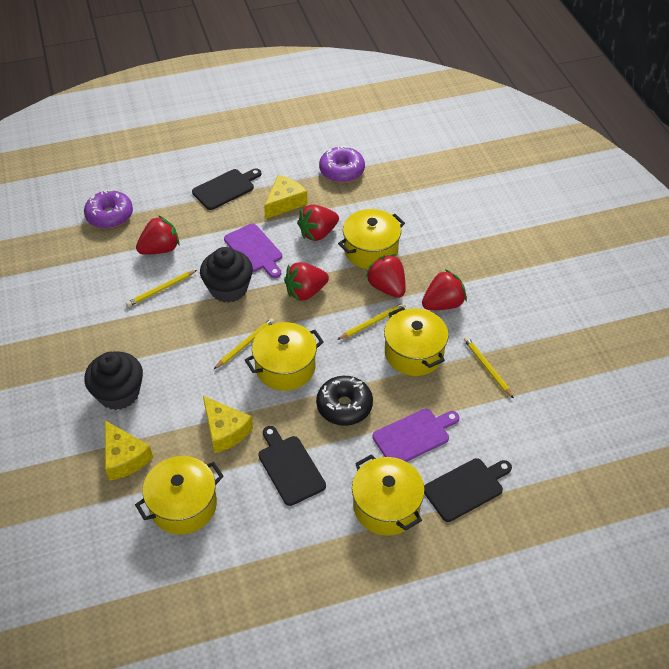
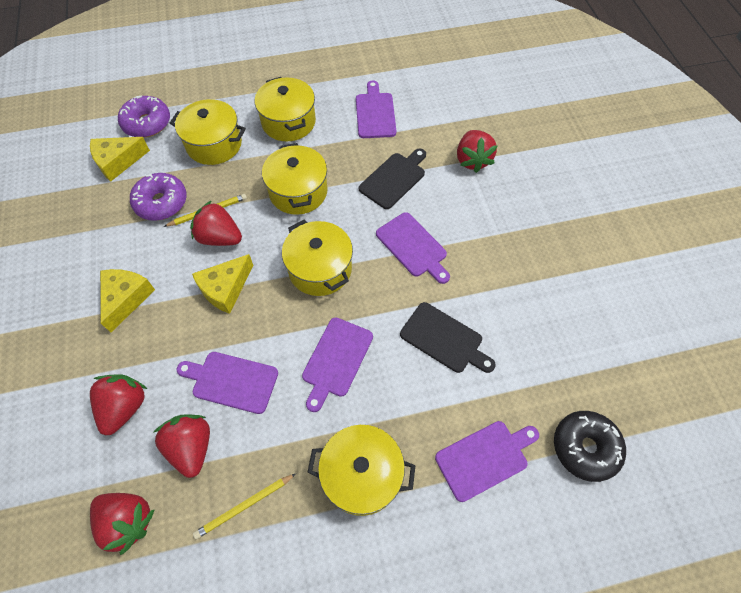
black cupcake: 2 -> 0
black cutting board: 3 -> 2
purple cutting board: 2 -> 5
yellow pencil: 4 -> 2

